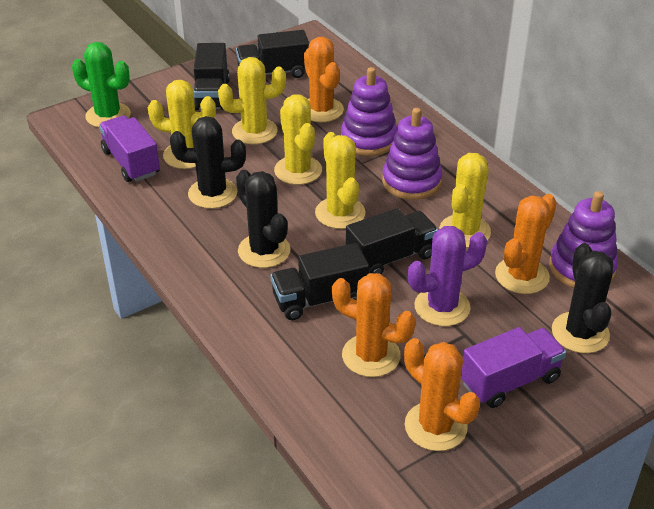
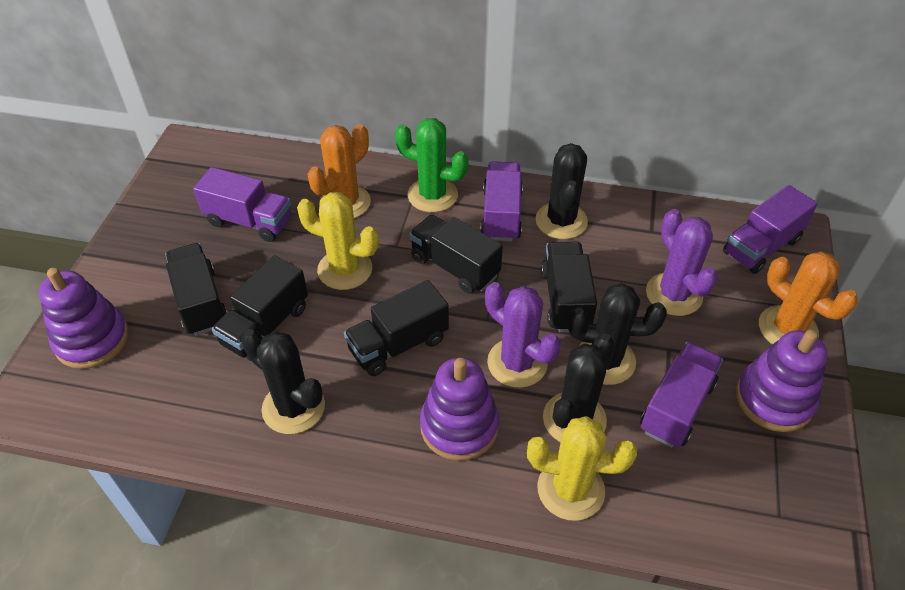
black cactus: 3 -> 4
black truck: 4 -> 5
orange cactus: 4 -> 2
purple cactus: 1 -> 2
purple truck: 2 -> 4
yellow cactus: 5 -> 2

